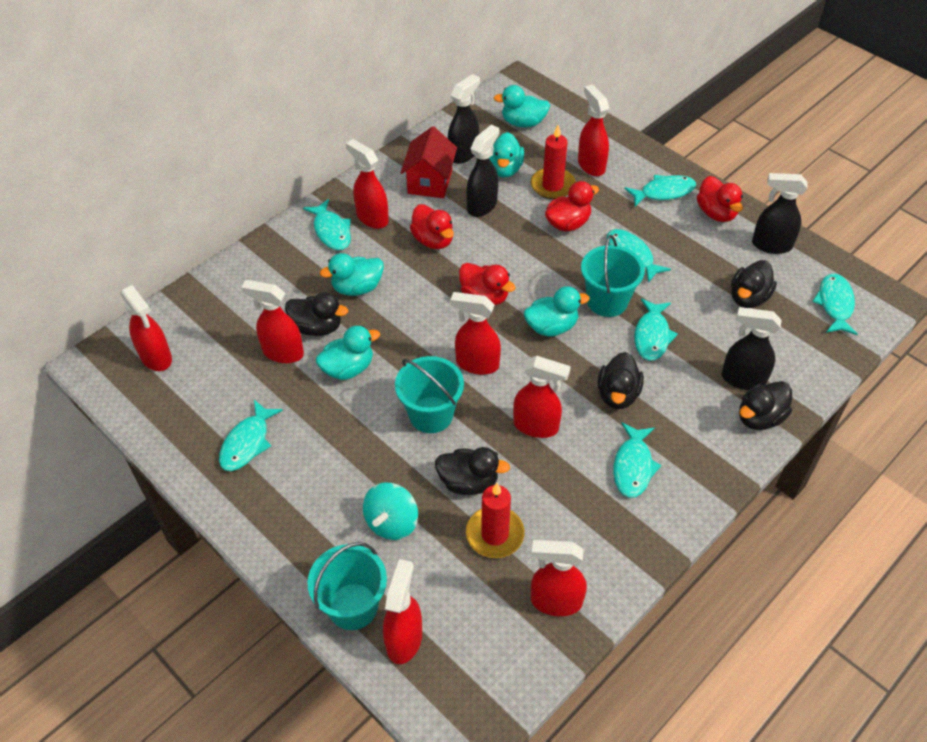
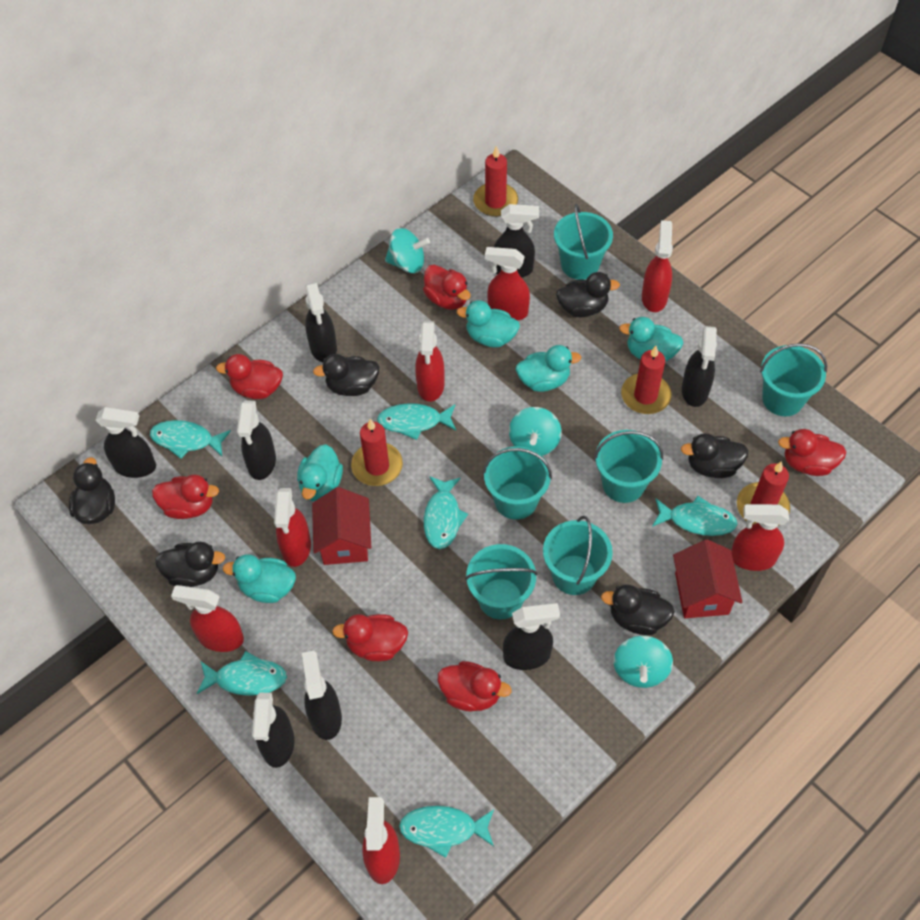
black duck: 5 -> 6
black spray bottle: 4 -> 8
red candle: 2 -> 4
red duck: 4 -> 6
red house: 1 -> 2
red spray bottle: 8 -> 7
turquoise bucket: 3 -> 6
turquoise fish: 7 -> 6
turquoise spinning top: 1 -> 3

